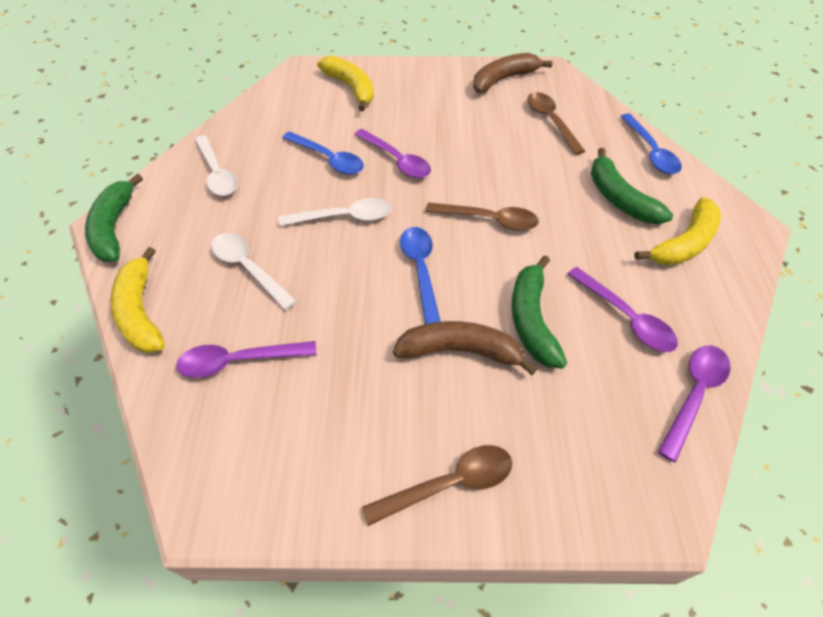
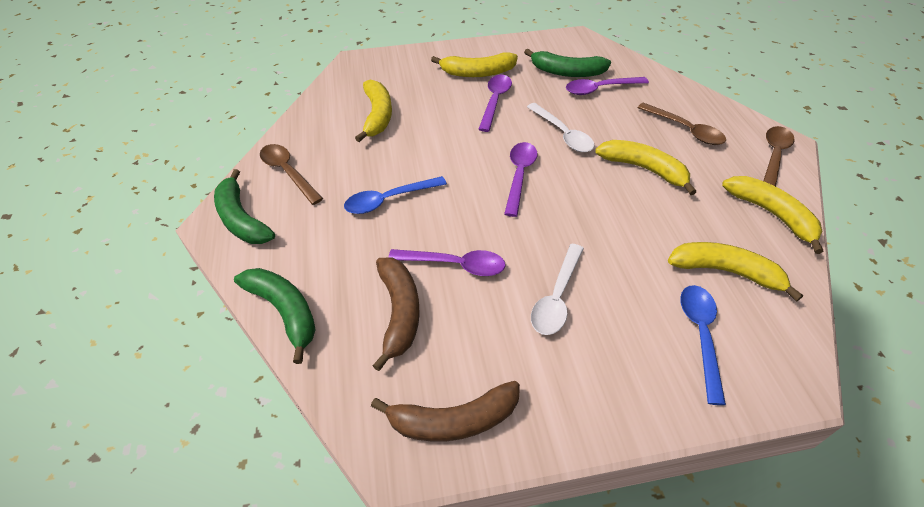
blue spoon: 3 -> 2
white spoon: 3 -> 2
yellow banana: 3 -> 5

